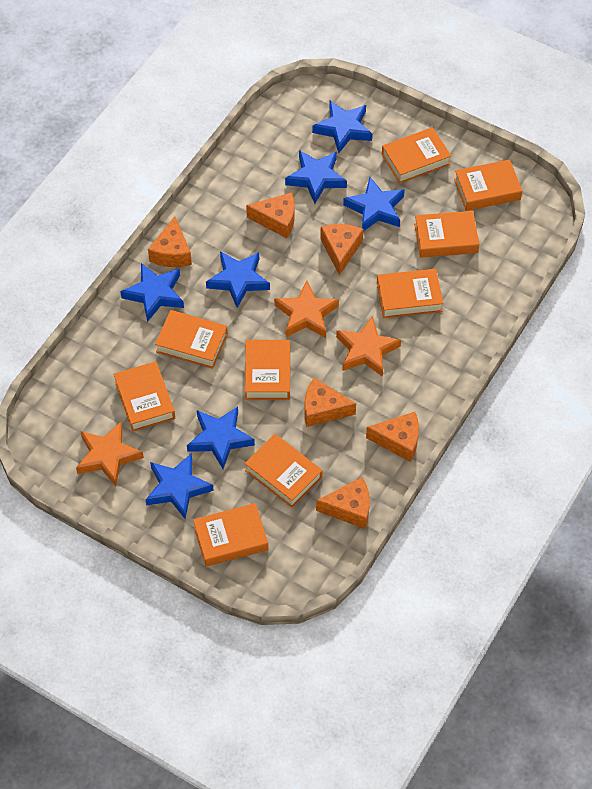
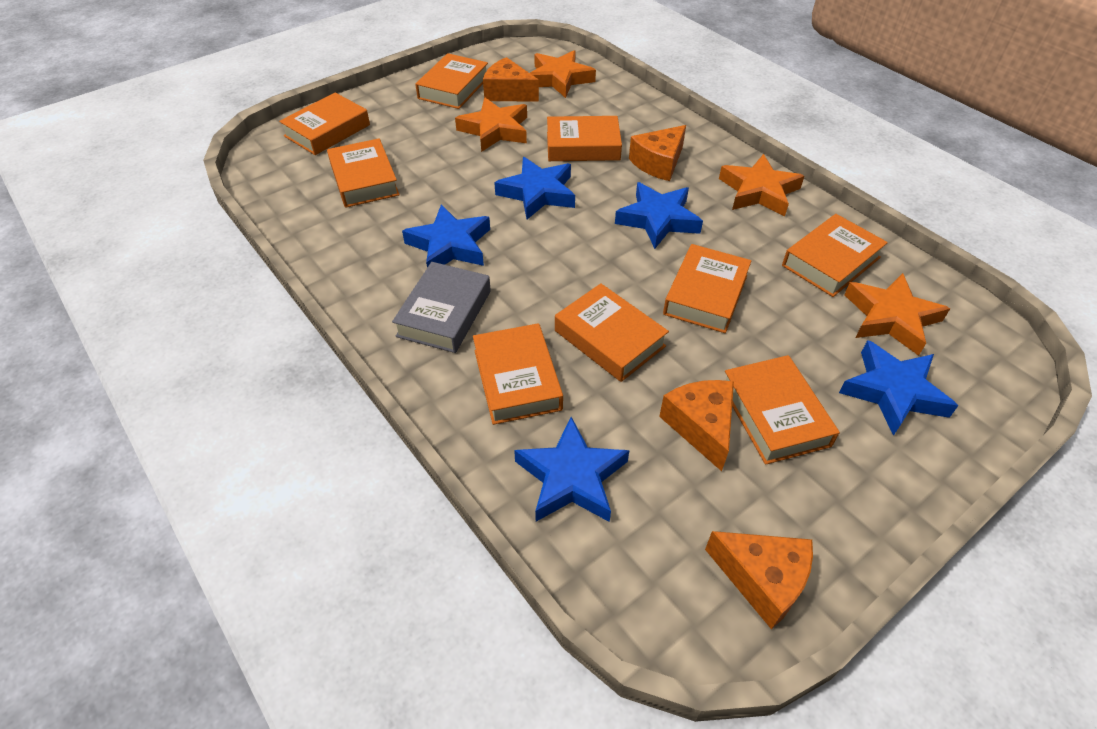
blue star: 7 -> 5
grey book: 0 -> 1
orange cheese: 6 -> 4
orange star: 3 -> 4

